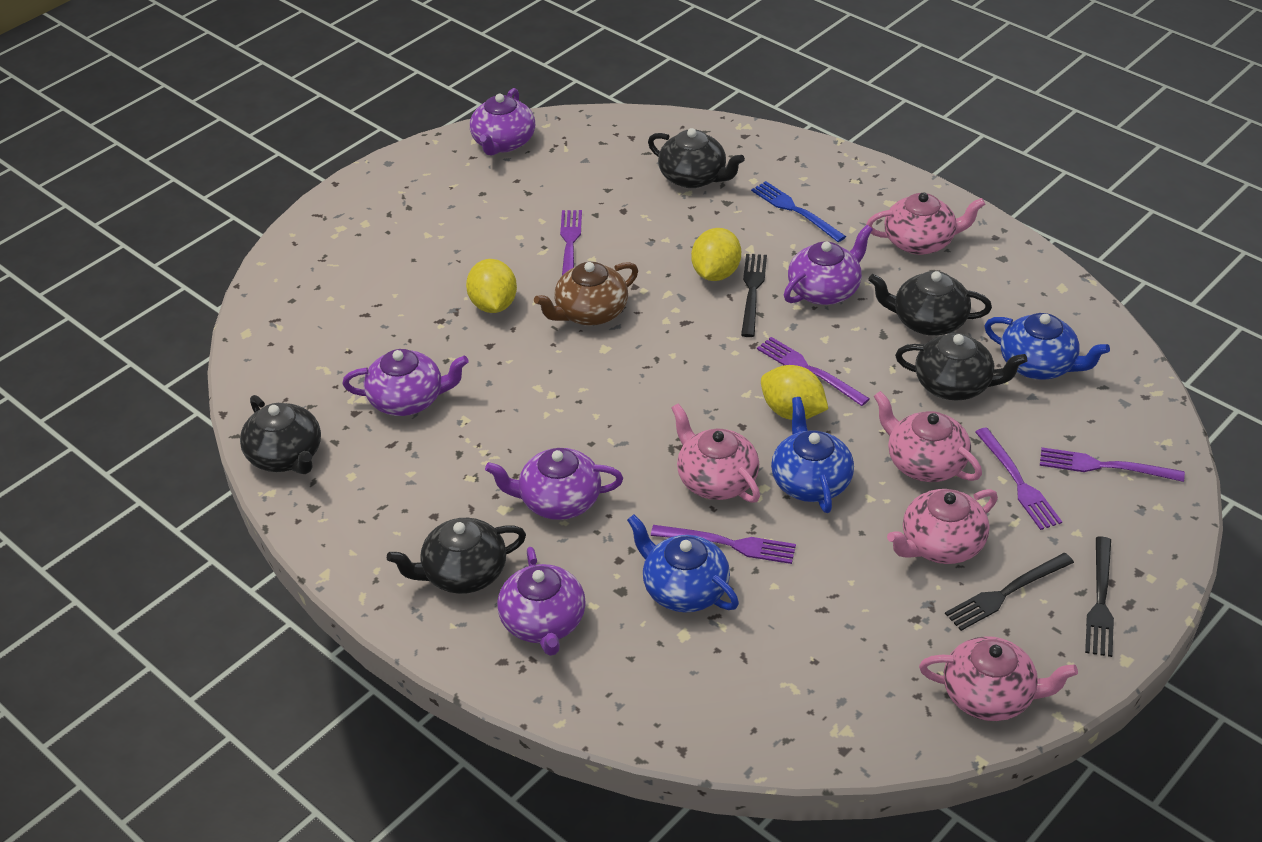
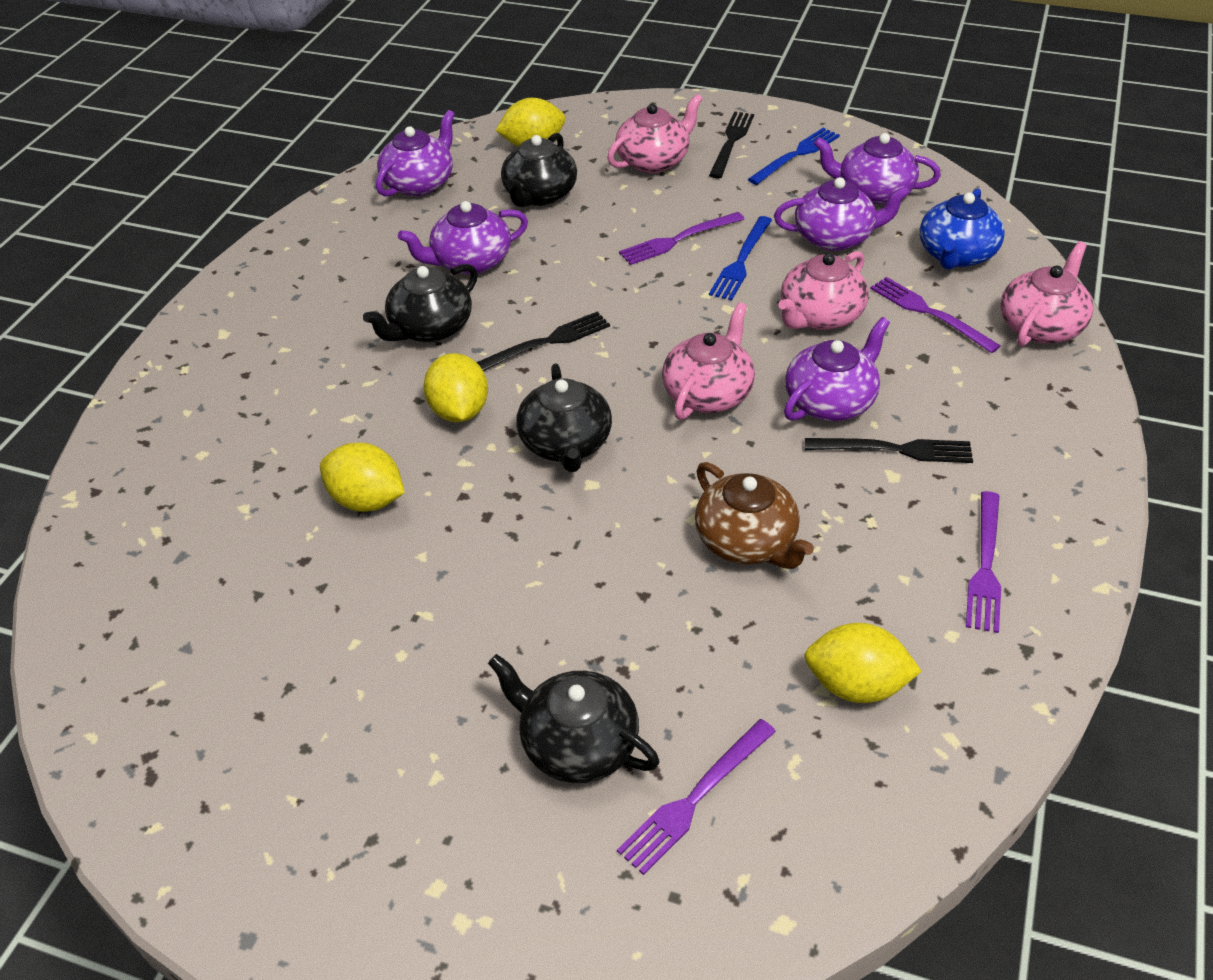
black teapot: 5 -> 4
blue fork: 1 -> 2
blue teapot: 3 -> 1
pink teapot: 5 -> 4
purple fork: 5 -> 4
yellow lemon: 3 -> 4

